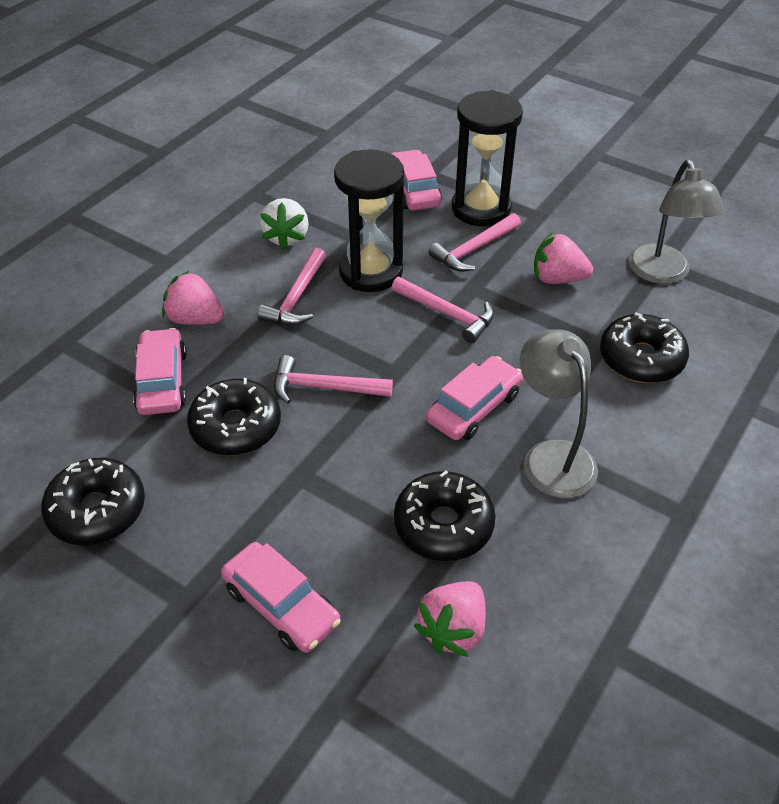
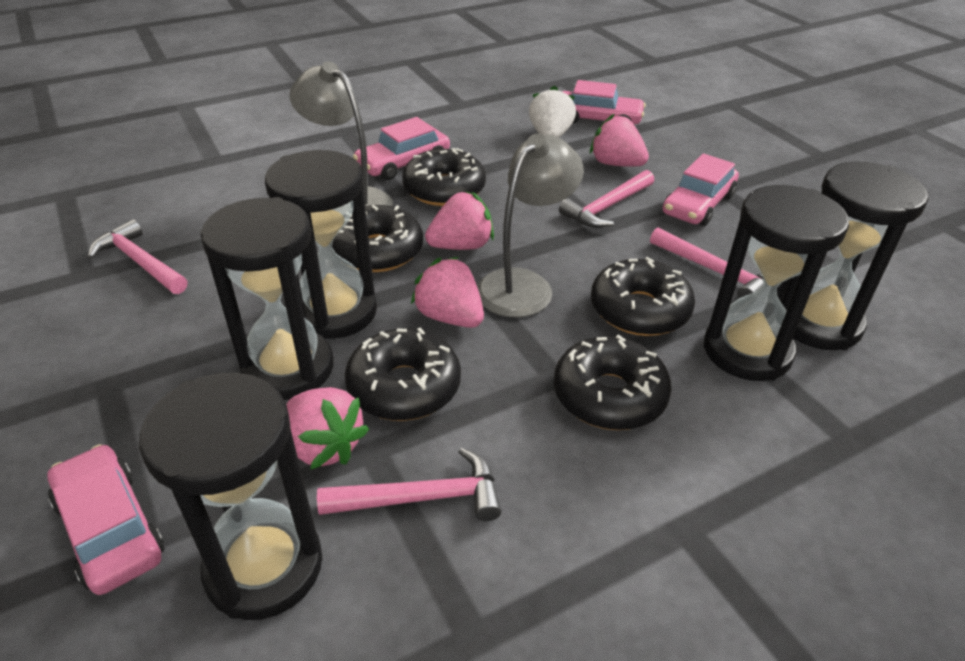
black donut: 4 -> 5
black hourglass: 2 -> 5
pink strawberry: 3 -> 4

